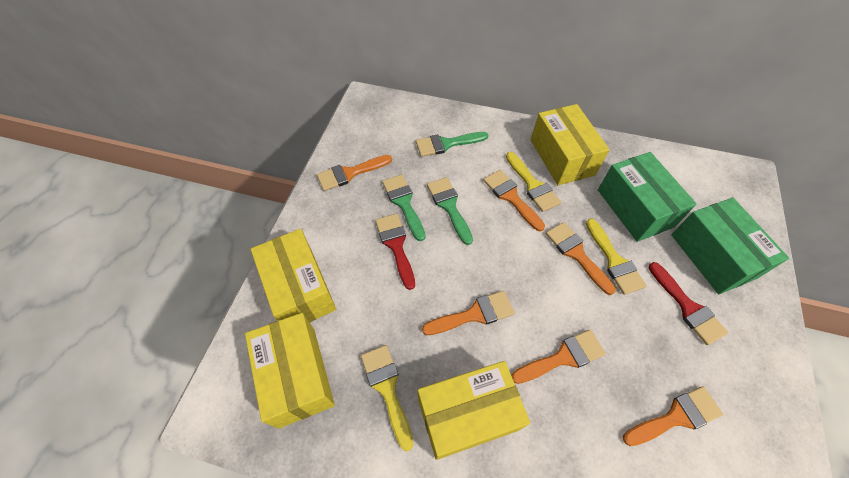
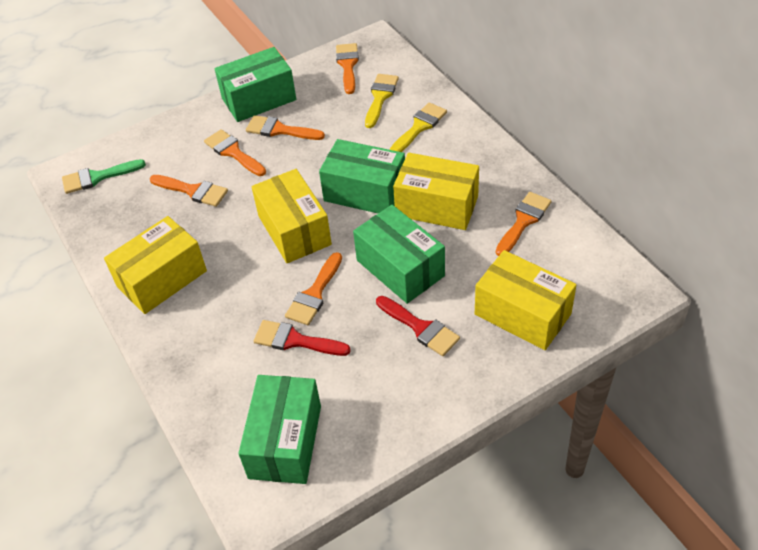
green box: 2 -> 4
green brush: 3 -> 1
yellow brush: 3 -> 2

